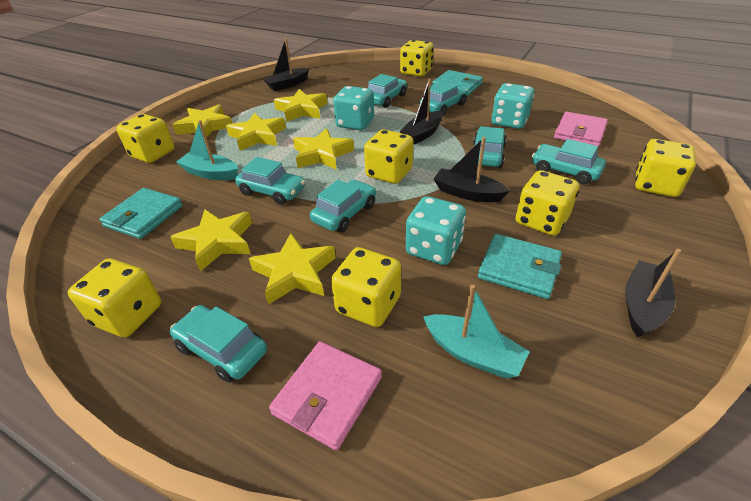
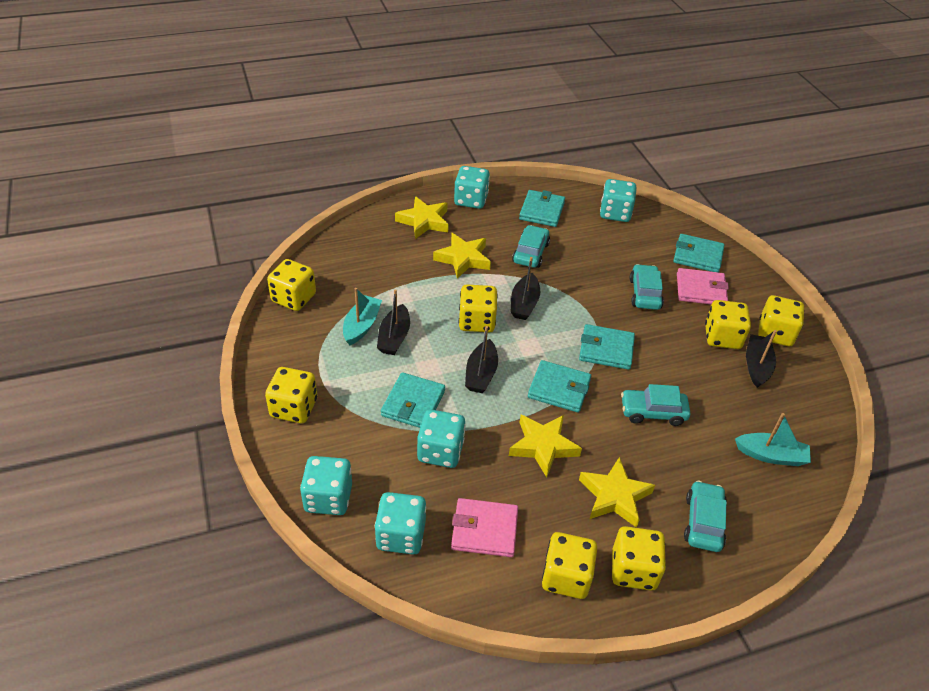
turquoise car: 7 -> 4
turquoise dice: 3 -> 5
turquoise wallet: 3 -> 5
yellow star: 6 -> 4

